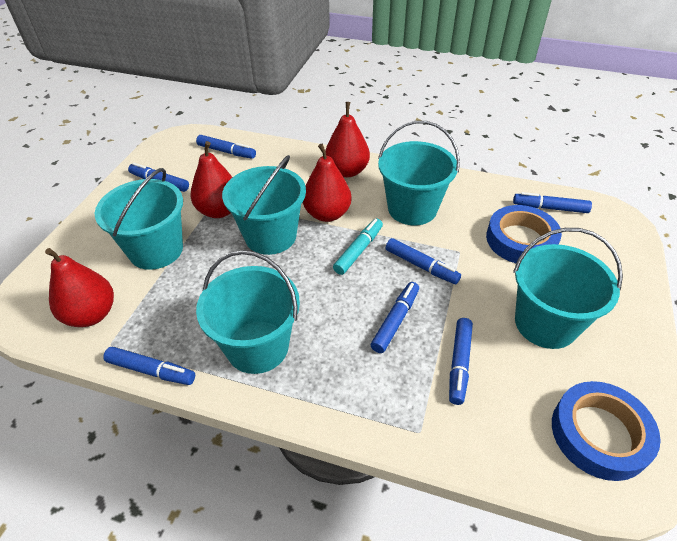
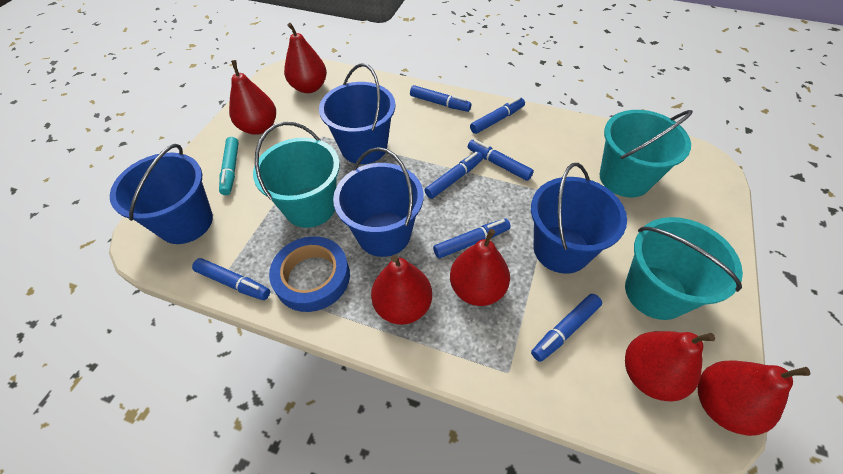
blue bucket: 0 -> 4
blue tape: 2 -> 1
red pear: 4 -> 6
turquoise bucket: 5 -> 3

